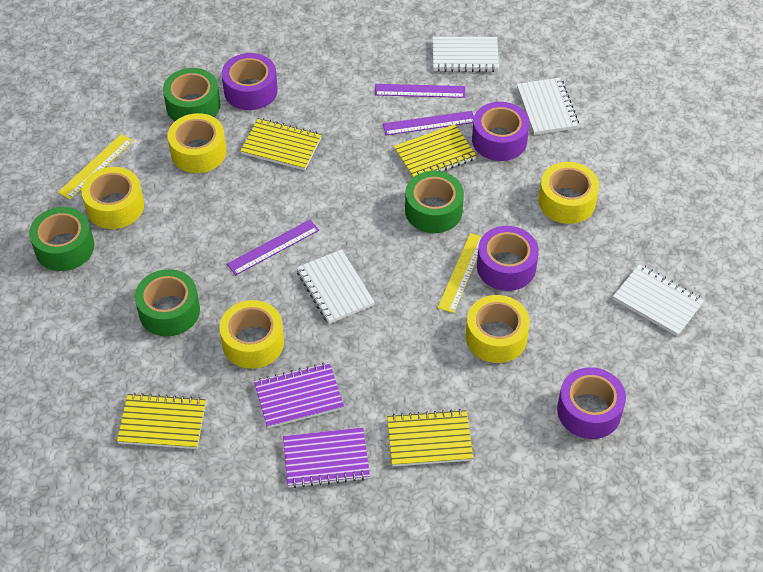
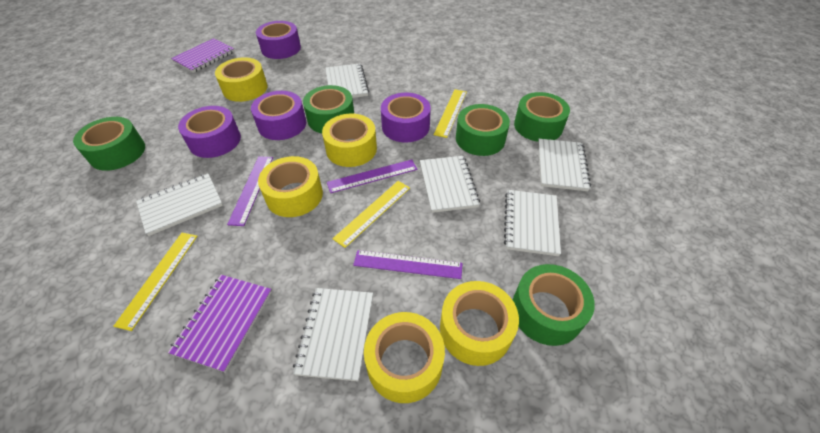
green tape: 4 -> 5
white notebook: 4 -> 6
yellow notebook: 4 -> 0
yellow ruler: 2 -> 3

